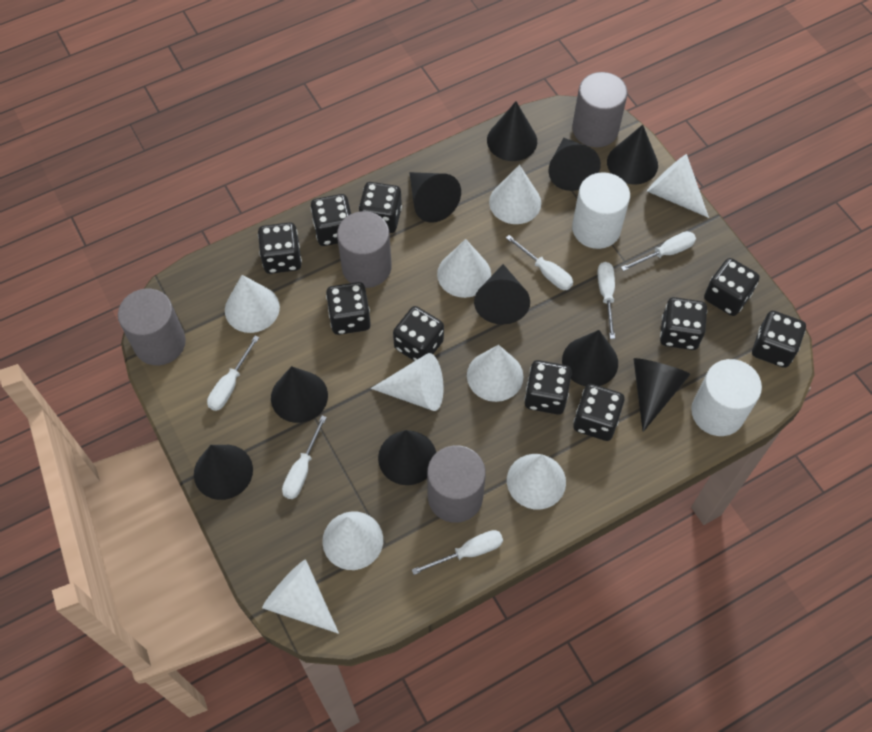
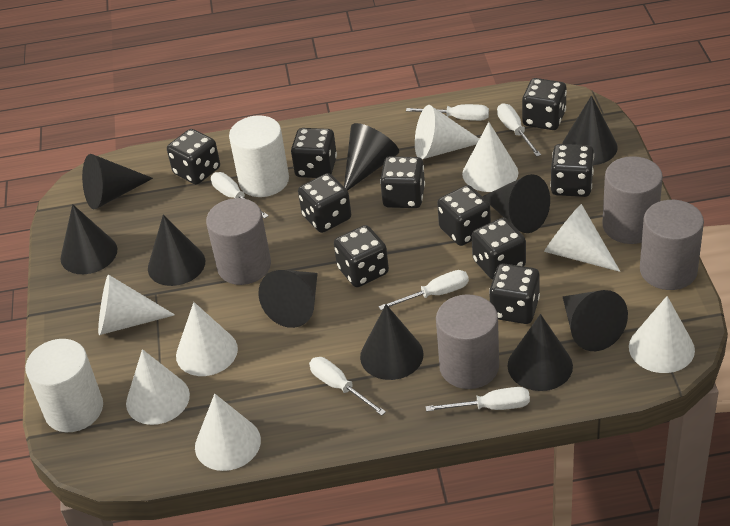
white cone: 9 -> 8

